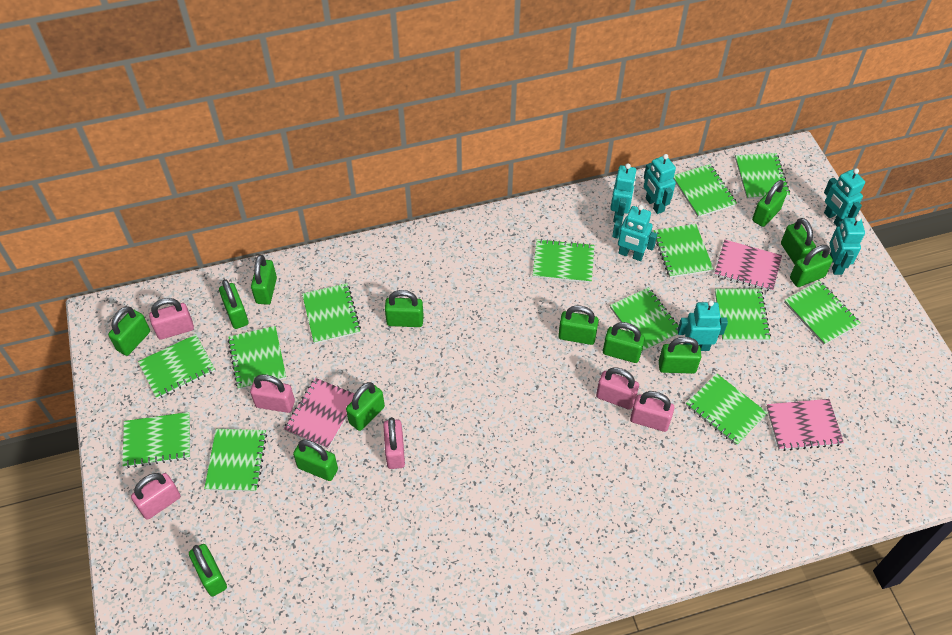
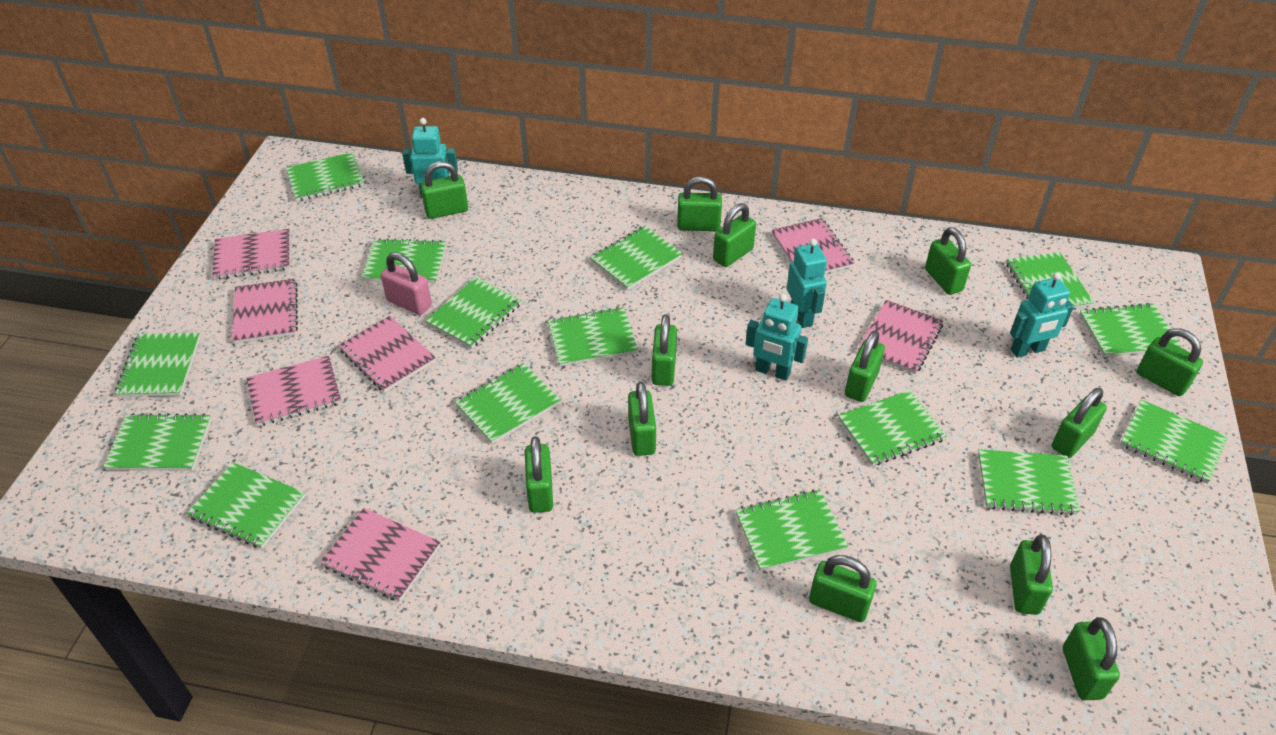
green notebook: 13 -> 15
pink notebook: 3 -> 7
pink padlock: 6 -> 1
turquoise robot: 6 -> 4

